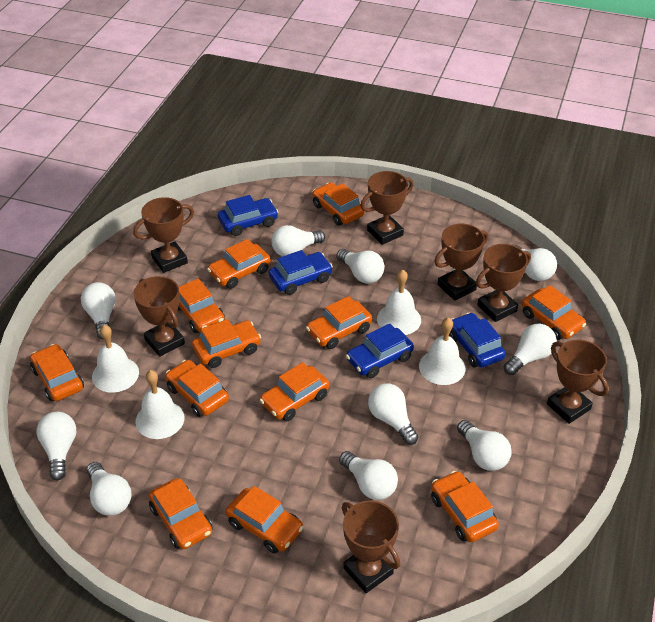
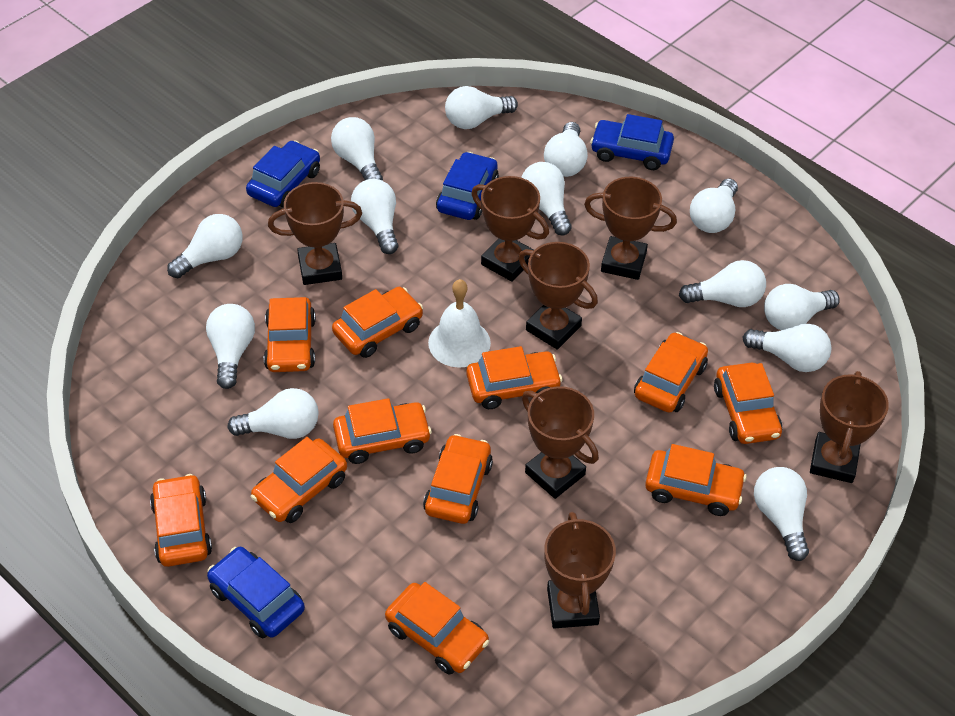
orange car: 12 -> 11
white bell: 4 -> 1
white light bulb: 10 -> 13

